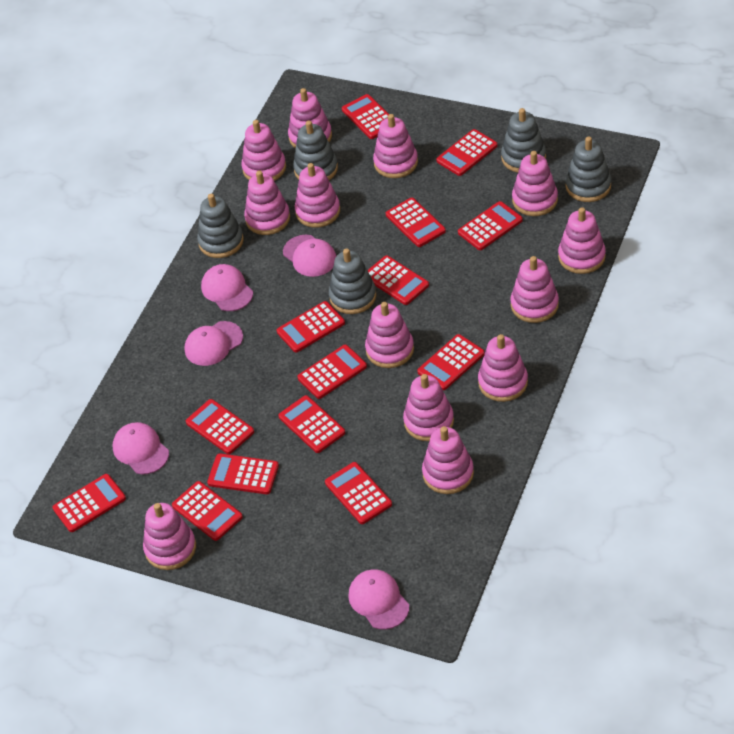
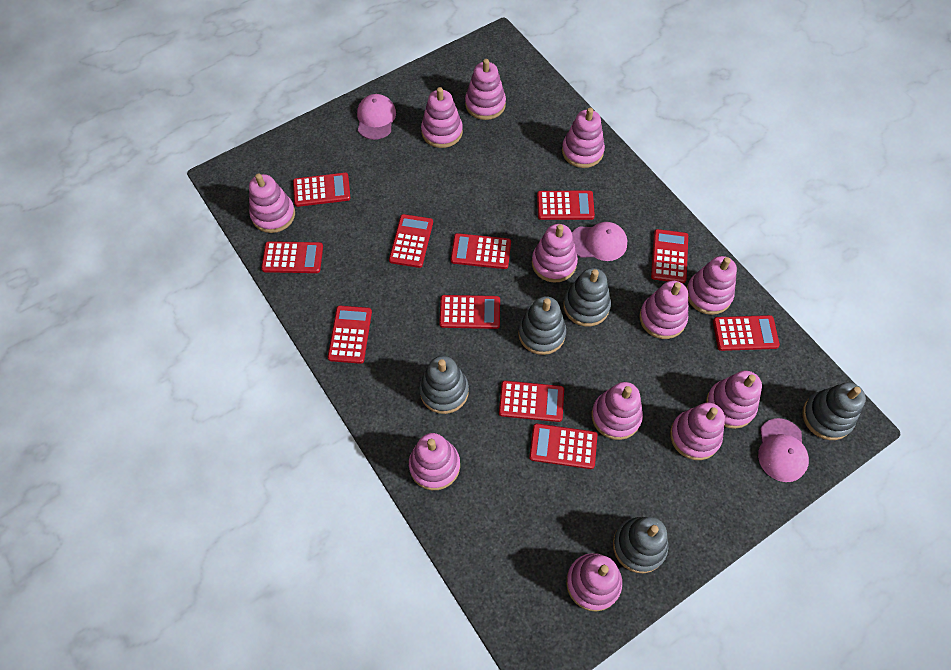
pink cap: 5 -> 3
pink stacking toy: 13 -> 12
red calculator: 14 -> 11

